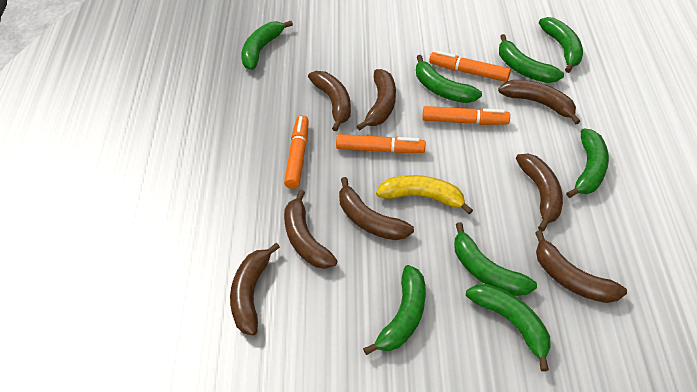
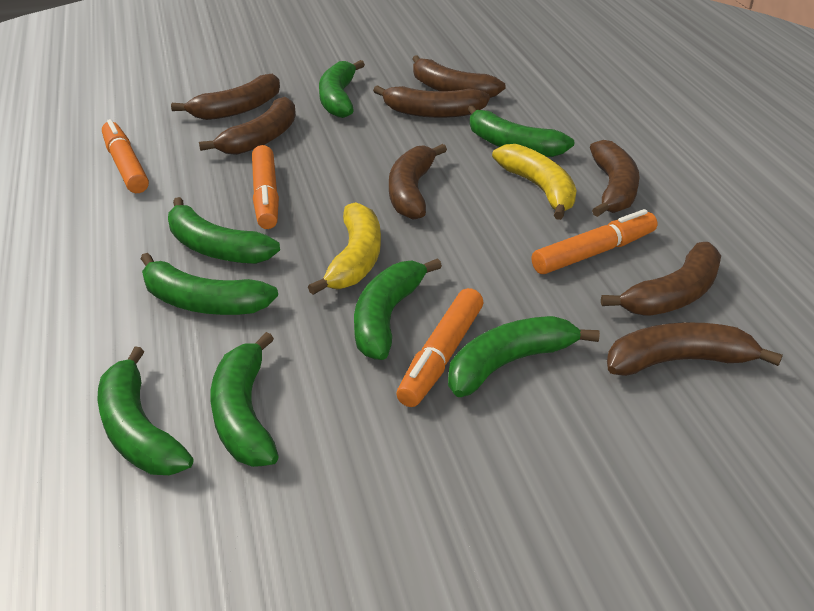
yellow banana: 1 -> 2

